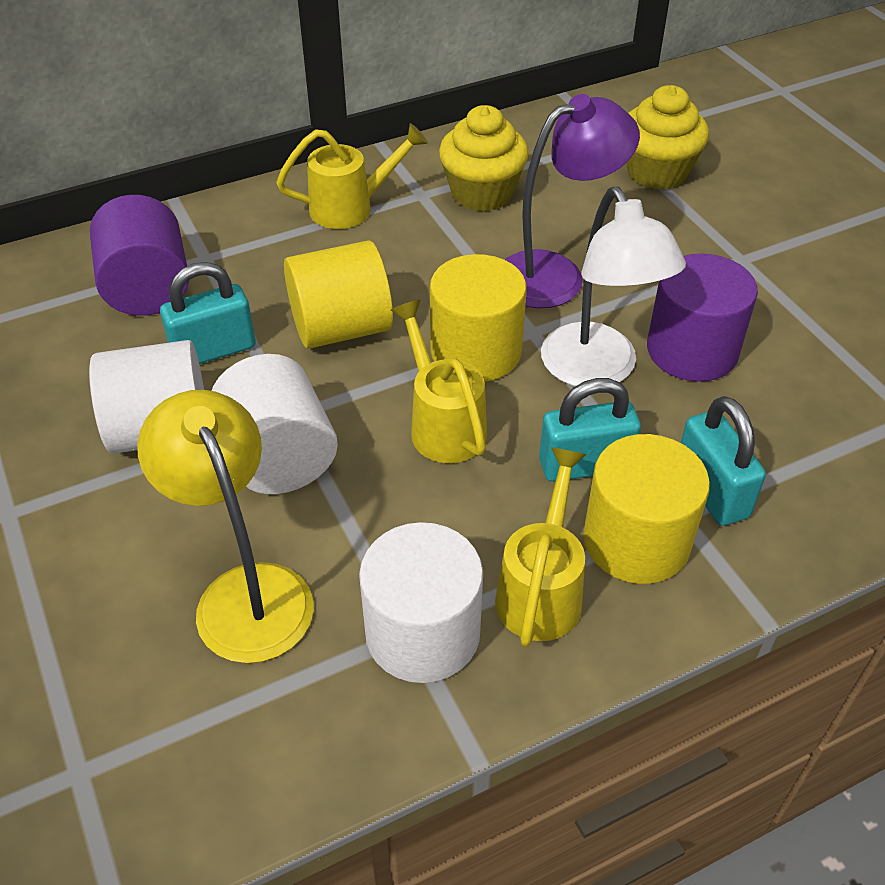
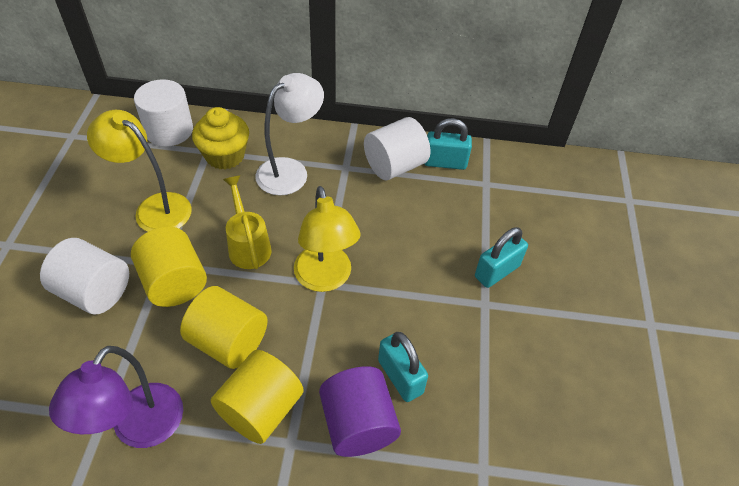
purple cylinder: 2 -> 1
yellow cupcake: 2 -> 1
yellow lamp: 1 -> 2
yellow watering can: 3 -> 1

